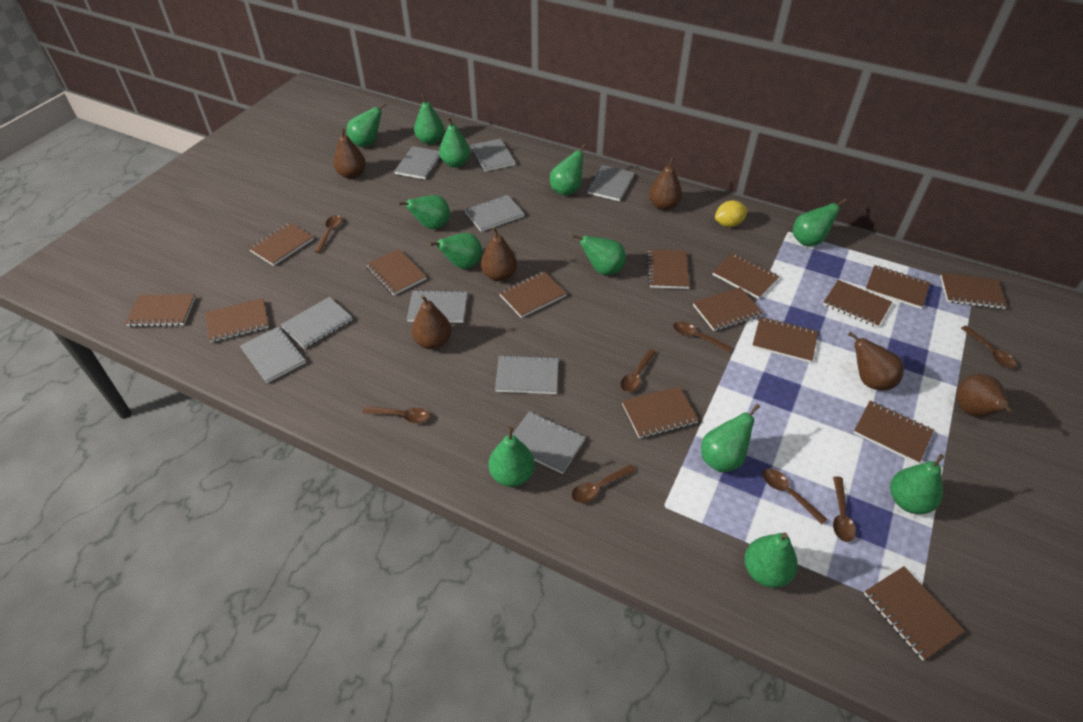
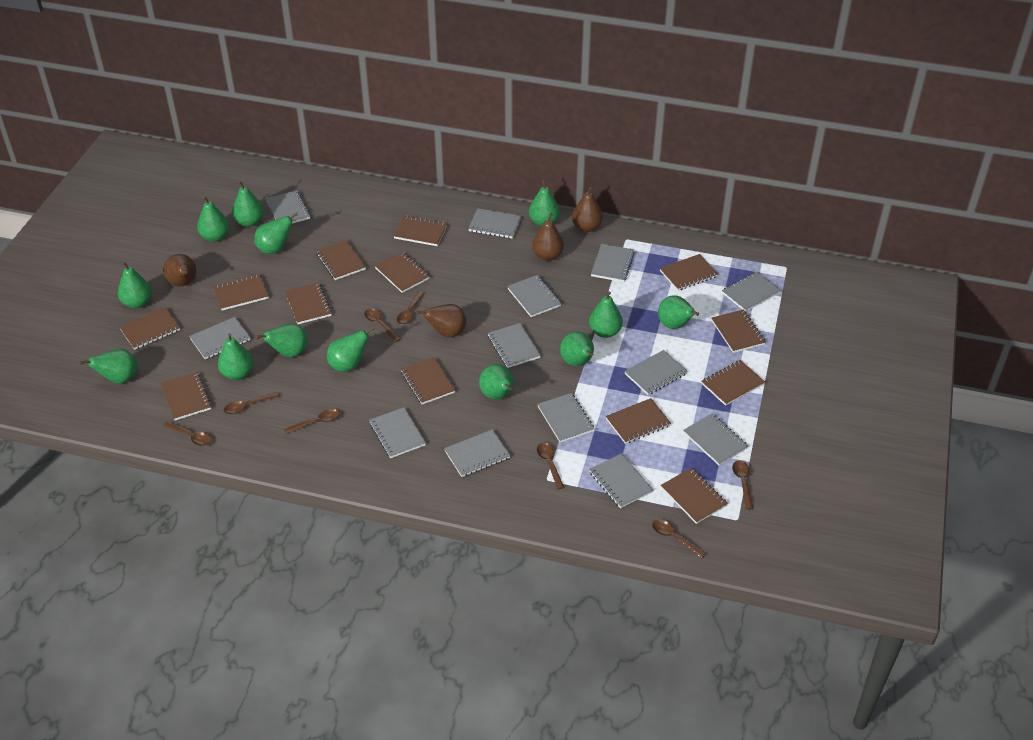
brown notebook: 15 -> 13
brown pear: 6 -> 4
green pear: 12 -> 13
grey notebook: 9 -> 13
yellow lemon: 1 -> 0

